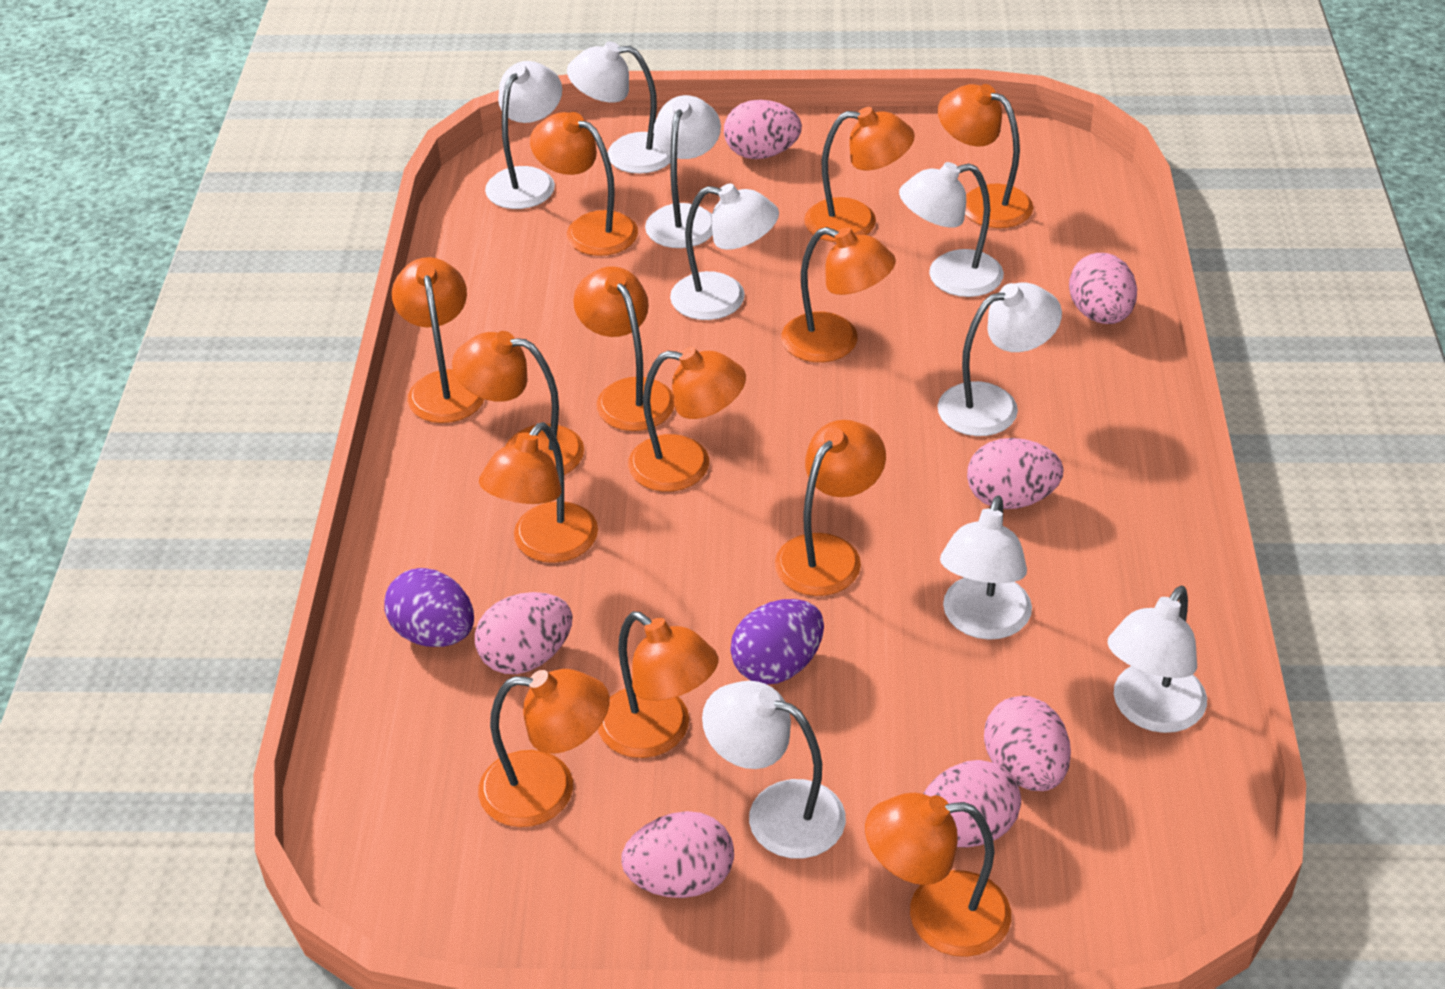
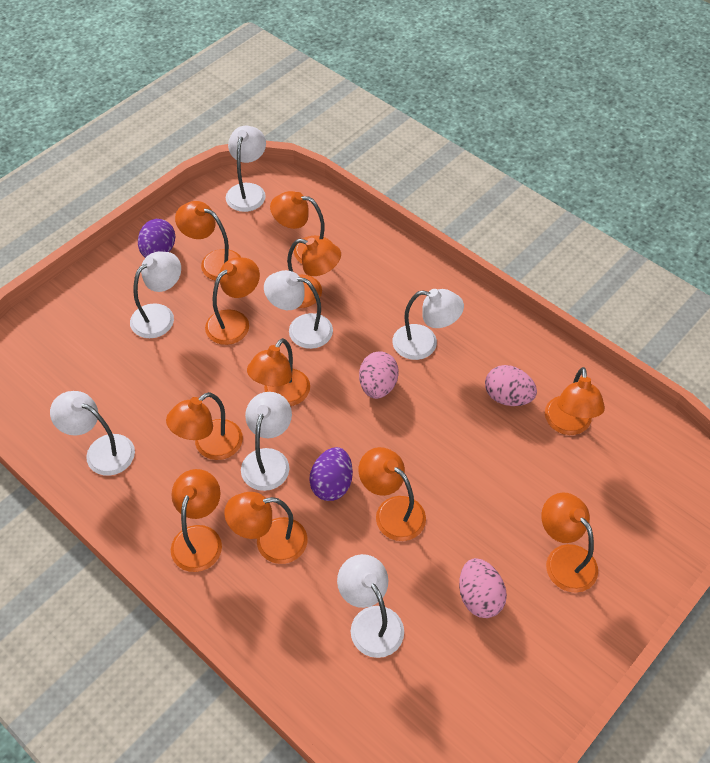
orange lamp: 13 -> 11
pink egg: 7 -> 3
white lamp: 9 -> 7

